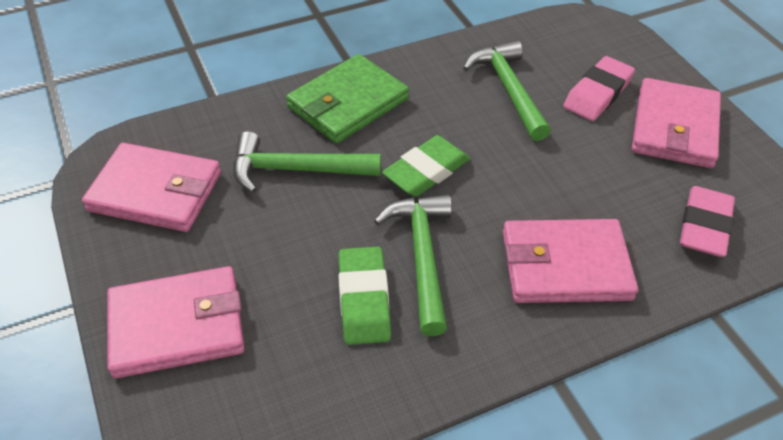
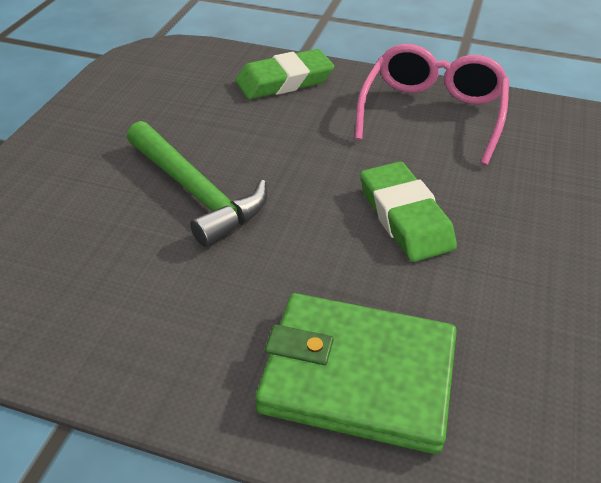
green hammer: 3 -> 1
pink eraser: 2 -> 0
pink glasses: 0 -> 1
pink wallet: 4 -> 0

